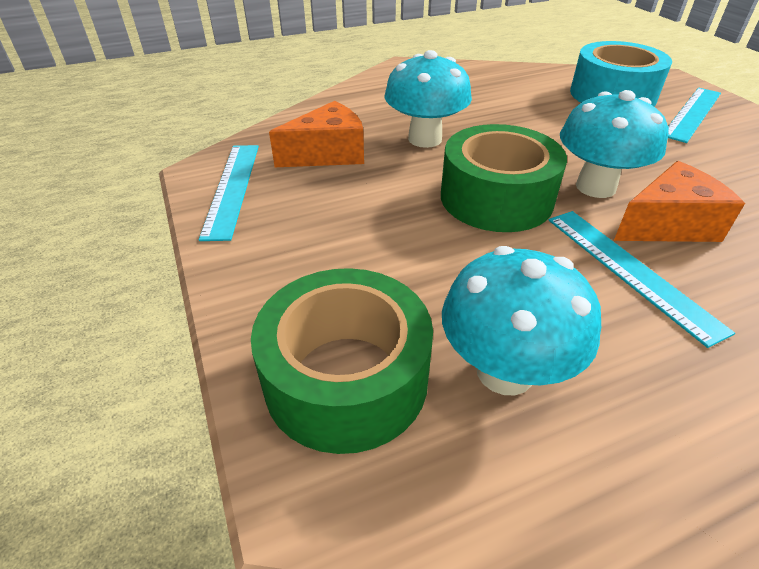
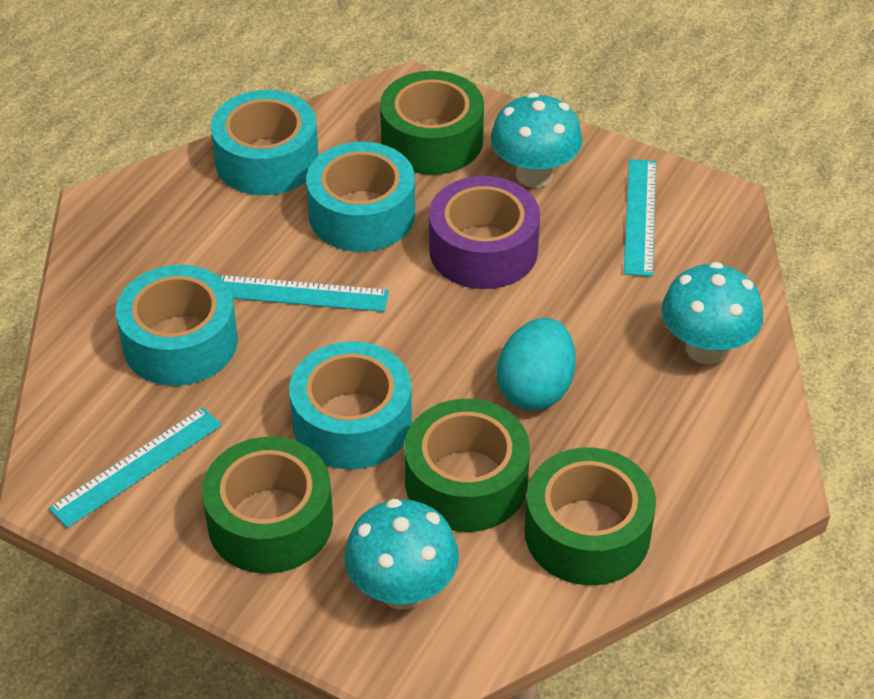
green tape: 2 -> 4
orange cheese: 2 -> 0
purple tape: 0 -> 1
turquoise egg: 0 -> 1
turquoise tape: 1 -> 4

